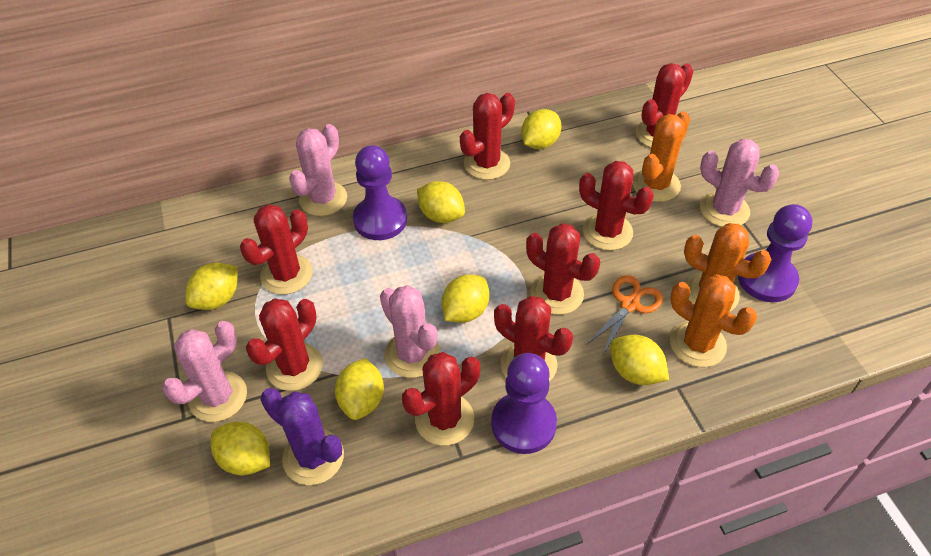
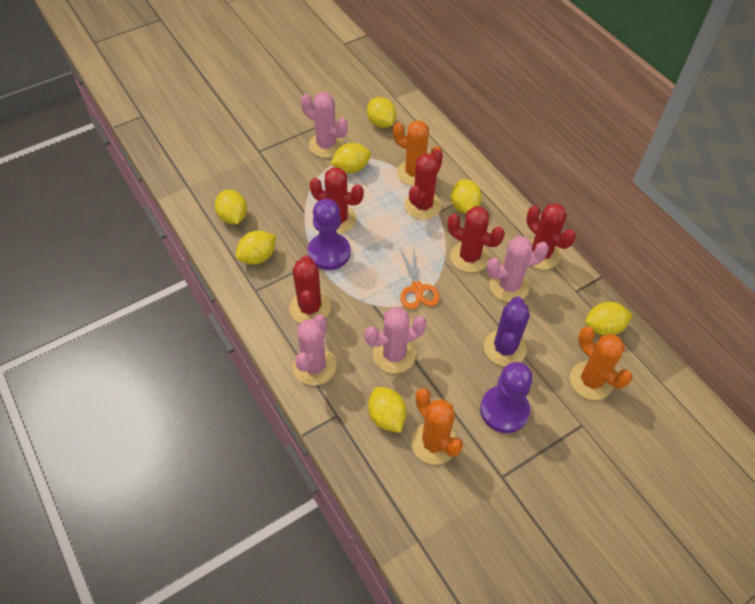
purple pawn: 3 -> 2
red cactus: 8 -> 5

